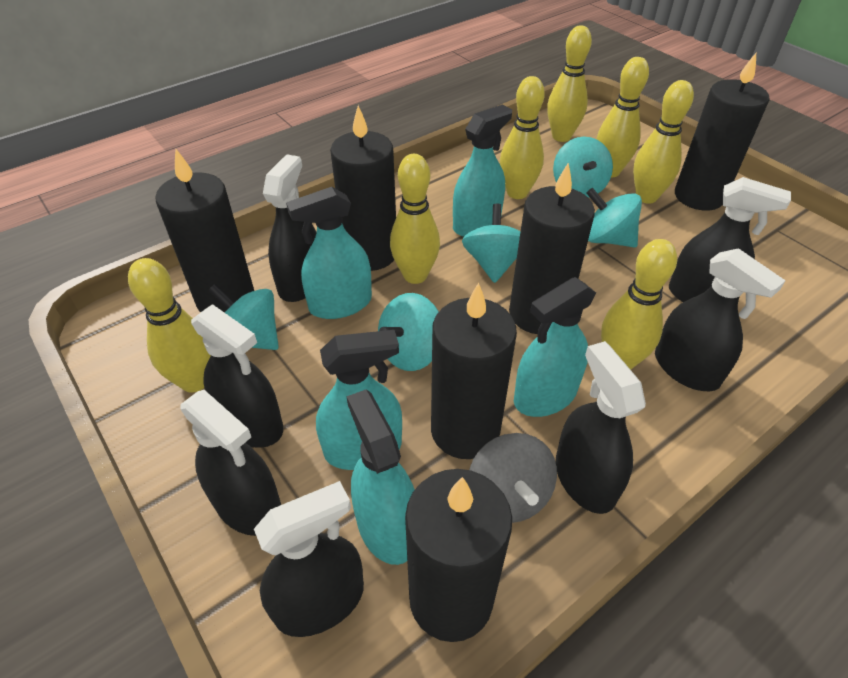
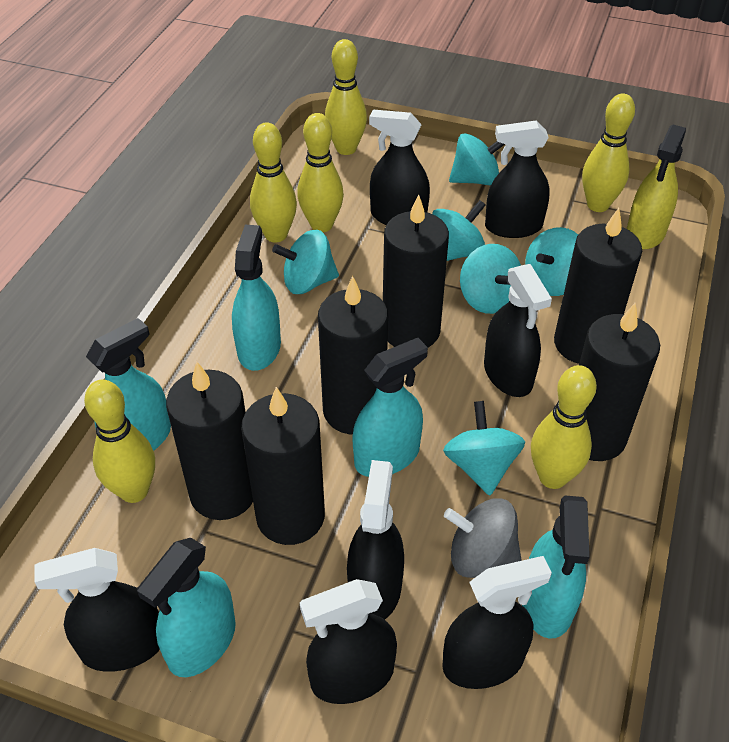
turquoise spinning top: 5 -> 6
yellow bowling pin: 7 -> 6
yellow spray bottle: 0 -> 1

